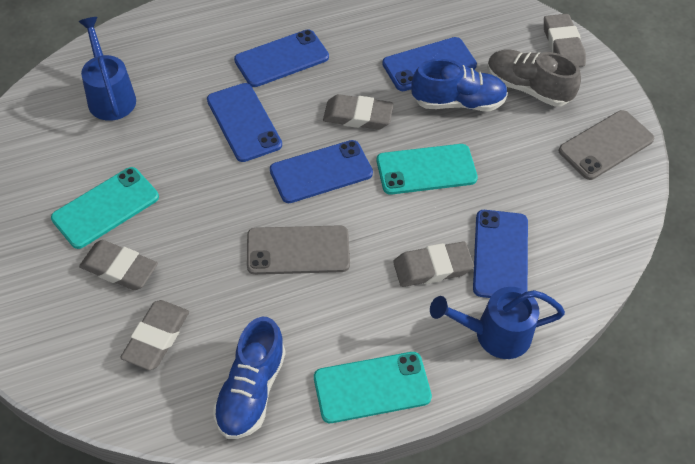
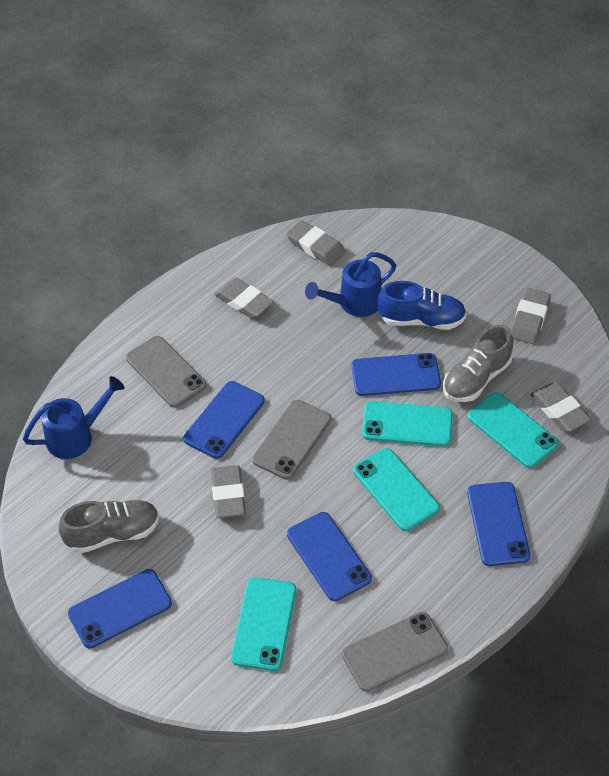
blue shoe: 2 -> 1
grey phone: 2 -> 3
grey shoe: 1 -> 2
turquoise phone: 3 -> 4

